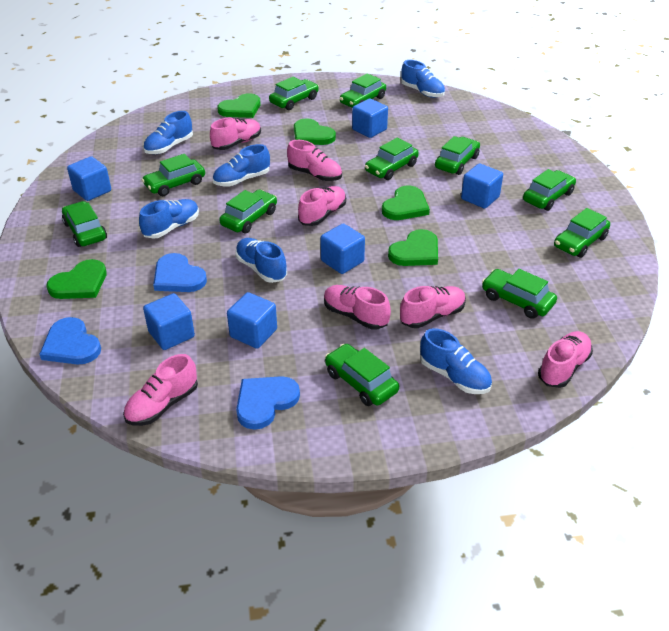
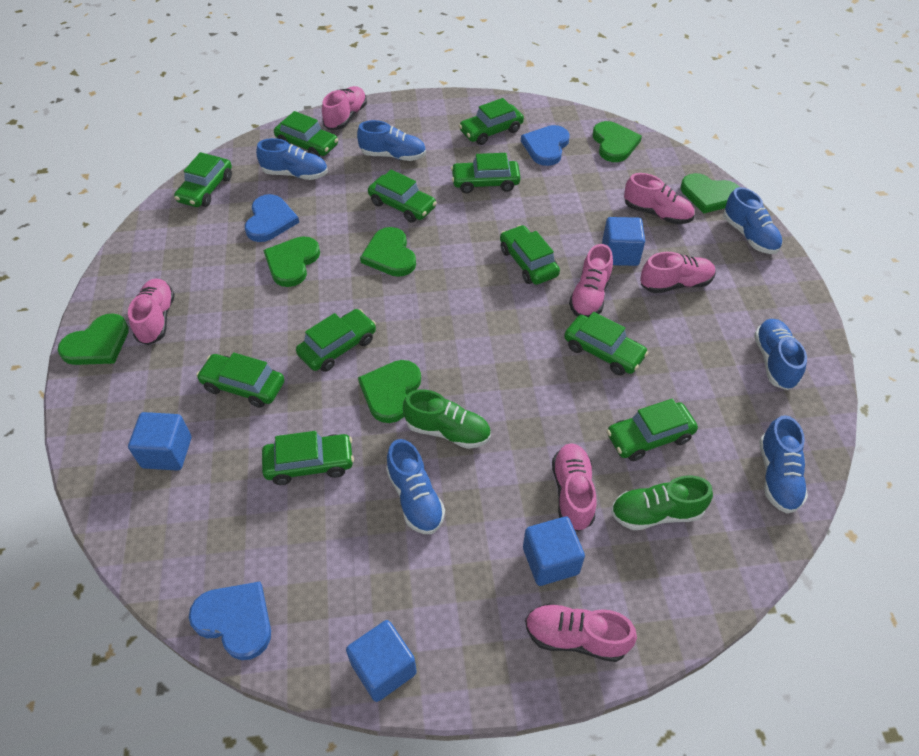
blue cube: 6 -> 4
green heart: 5 -> 6
green shoe: 0 -> 2

